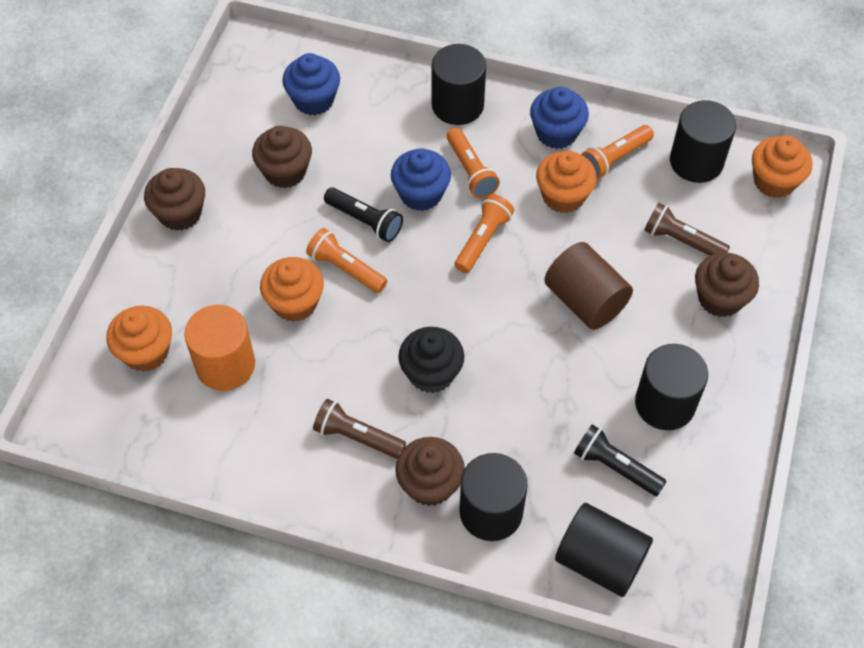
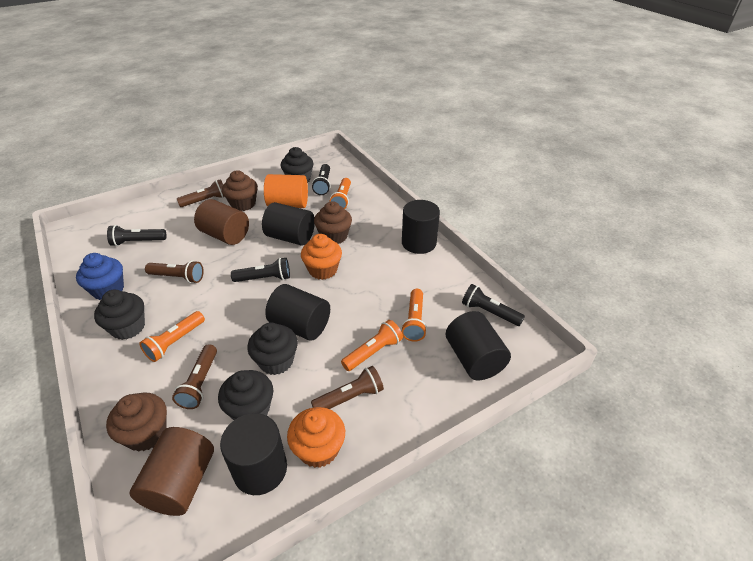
black cupcake: 1 -> 4
black flashlight: 2 -> 4
blue cupcake: 3 -> 1
brown cupcake: 4 -> 3
brown cylinder: 1 -> 2
brown flashlight: 2 -> 4
orange cupcake: 4 -> 2

